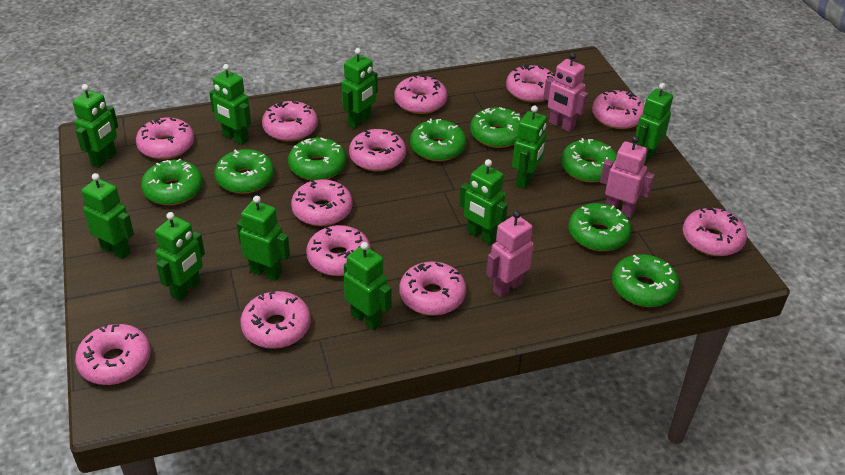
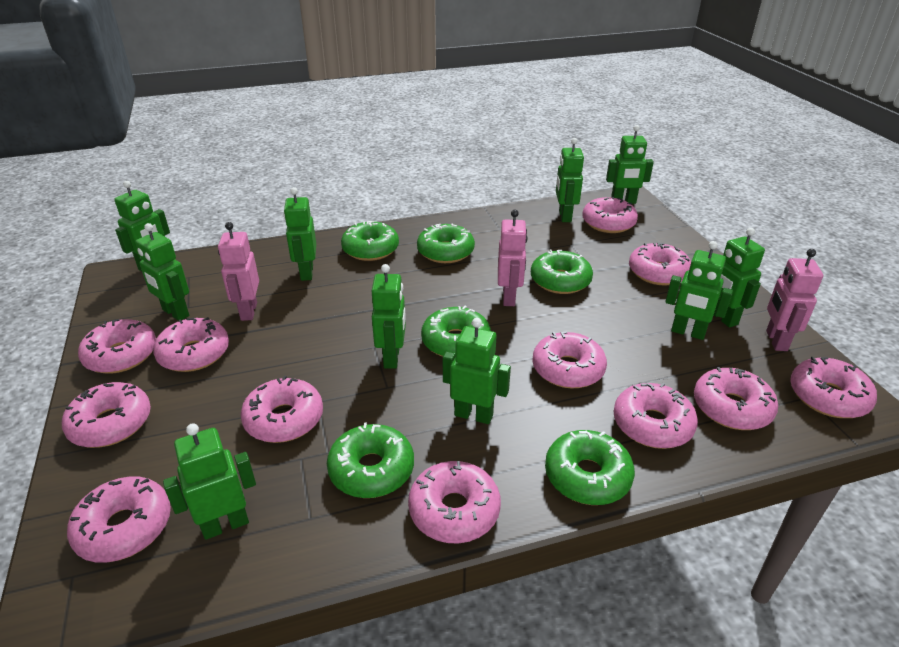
green donut: 8 -> 6

